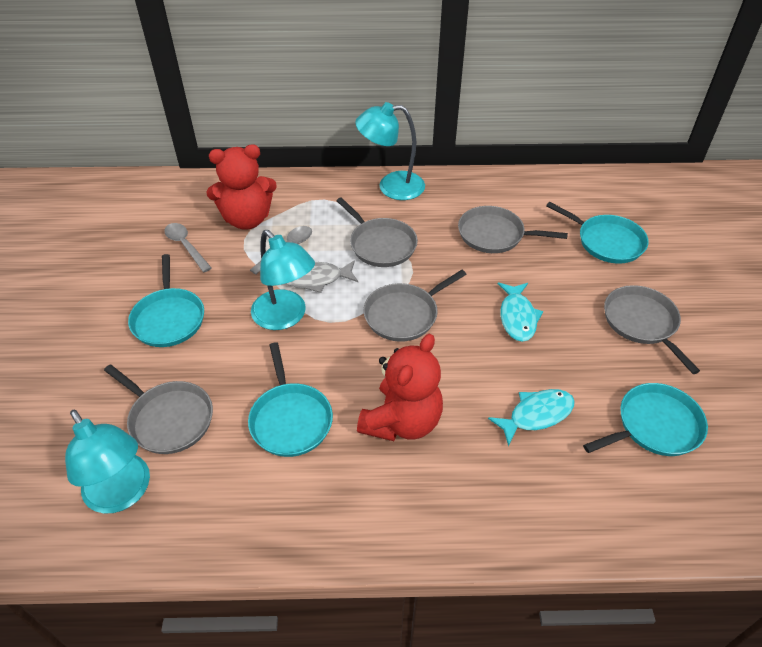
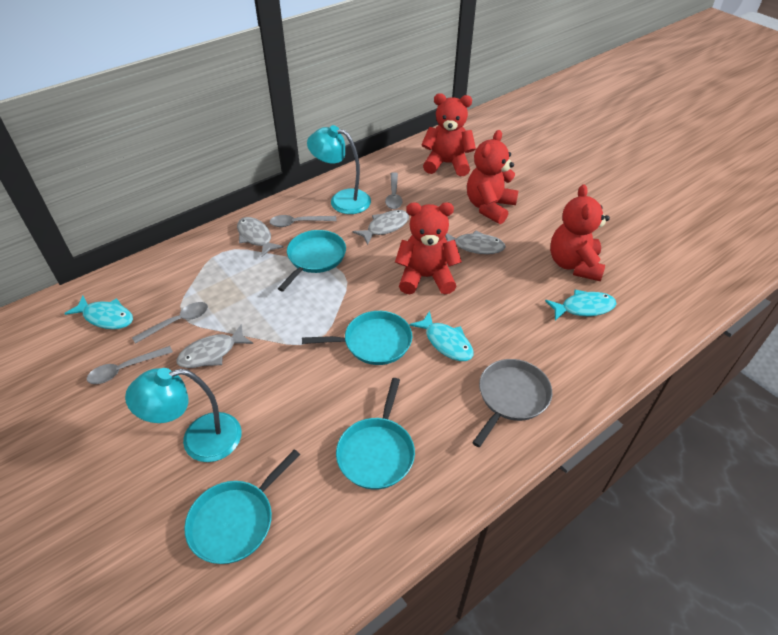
grey fish: 1 -> 4
grey pan: 5 -> 1
grey spoon: 2 -> 4
red teddy bear: 2 -> 4
turquoise fish: 2 -> 3
turquoise lamp: 3 -> 2

